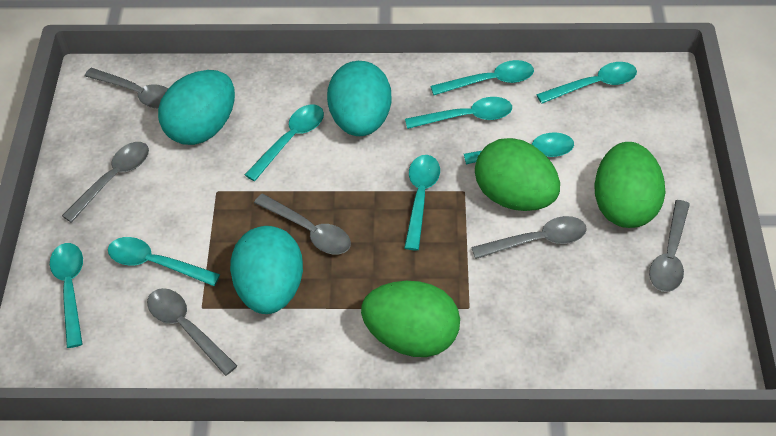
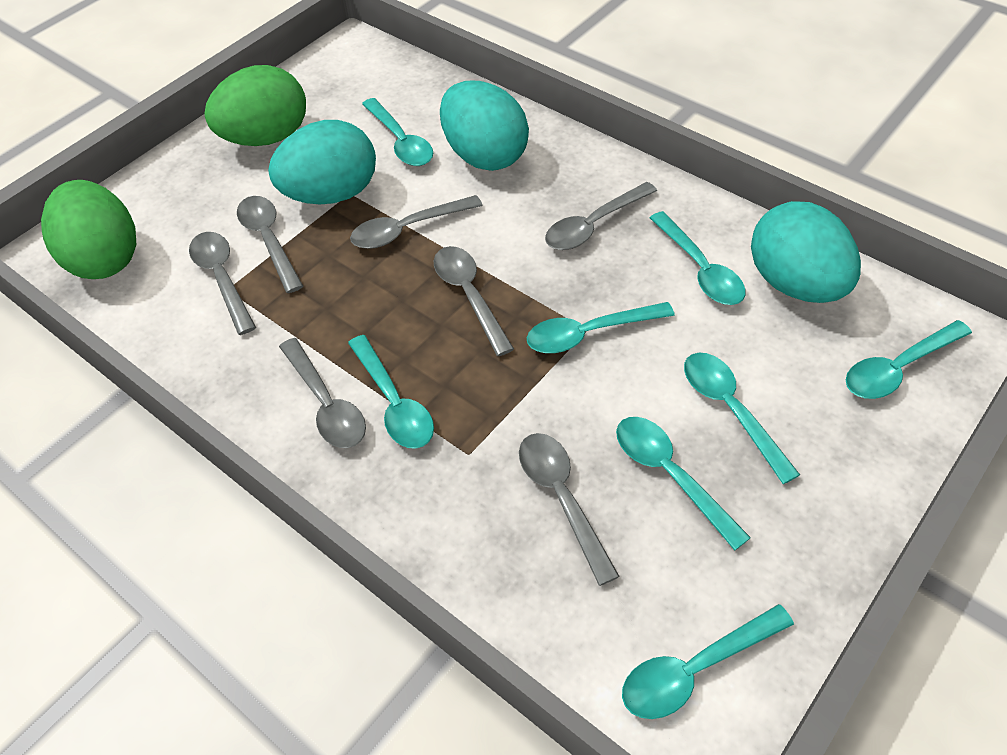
green egg: 3 -> 2
grey spoon: 6 -> 7

